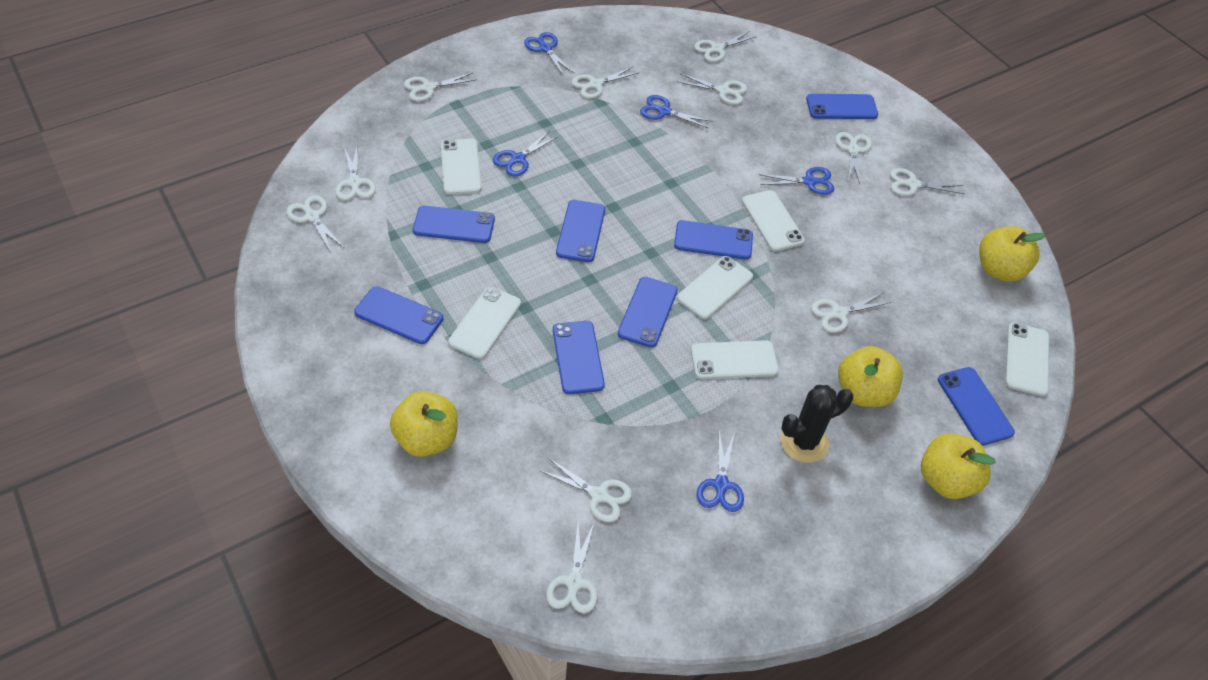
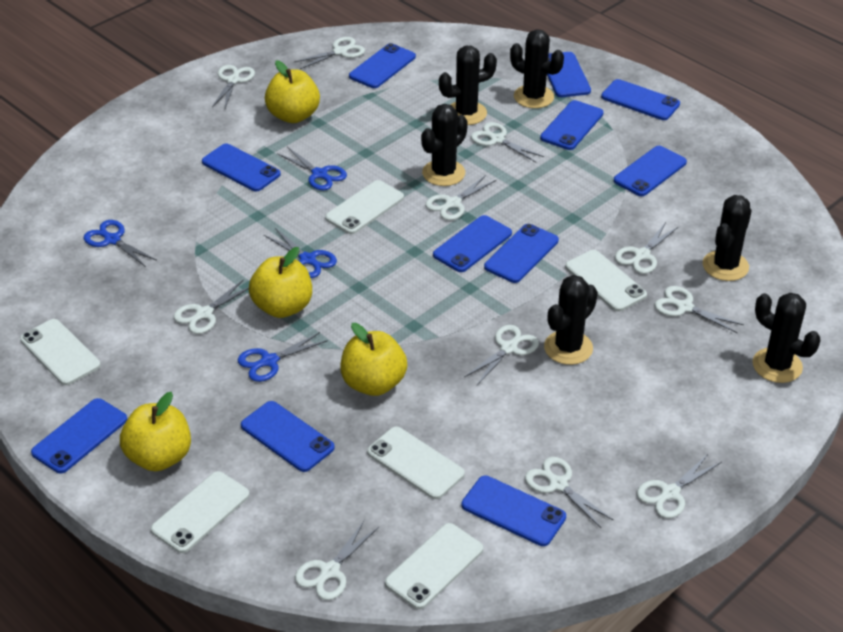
black cactus: 1 -> 6
blue phone: 8 -> 11
blue scissors: 5 -> 4

